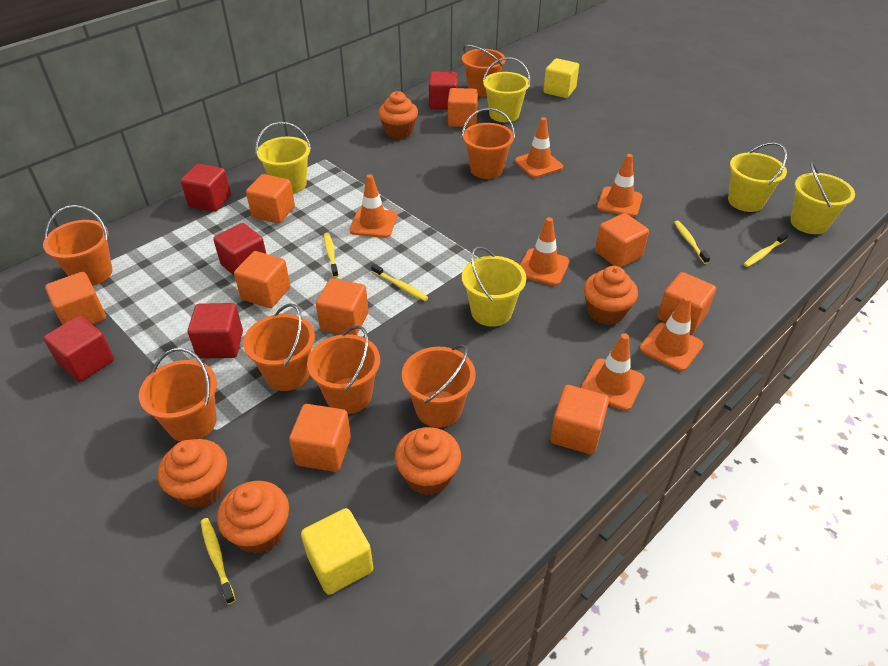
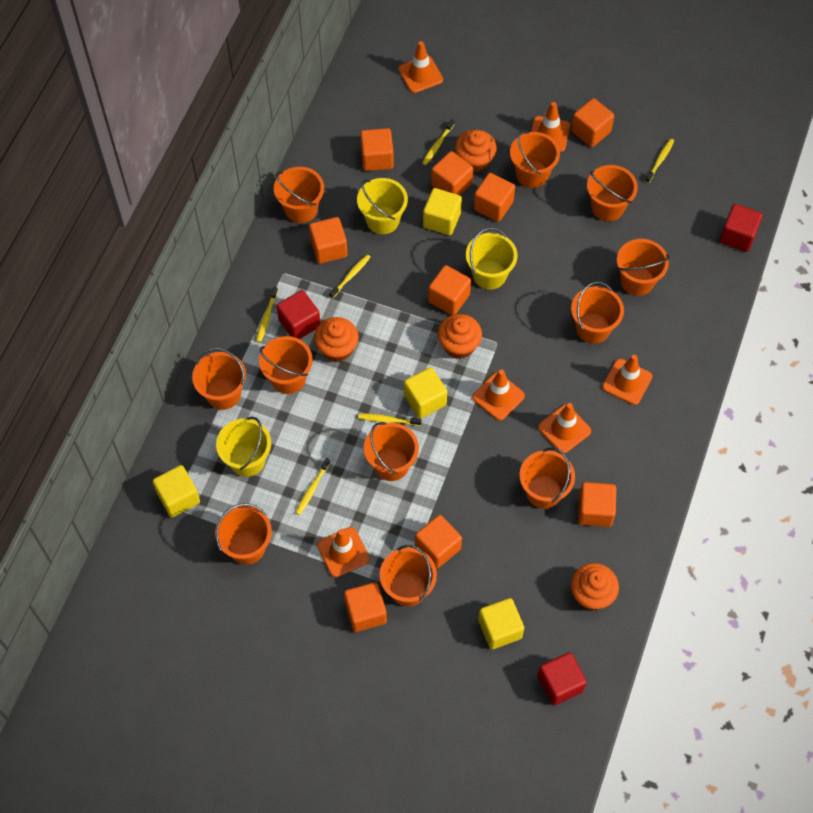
orange bucket: 7 -> 11
orange cupcake: 5 -> 4
red cube: 5 -> 3
yellow bucket: 5 -> 3
yellow cube: 2 -> 4
yellow toothbrush: 5 -> 6

